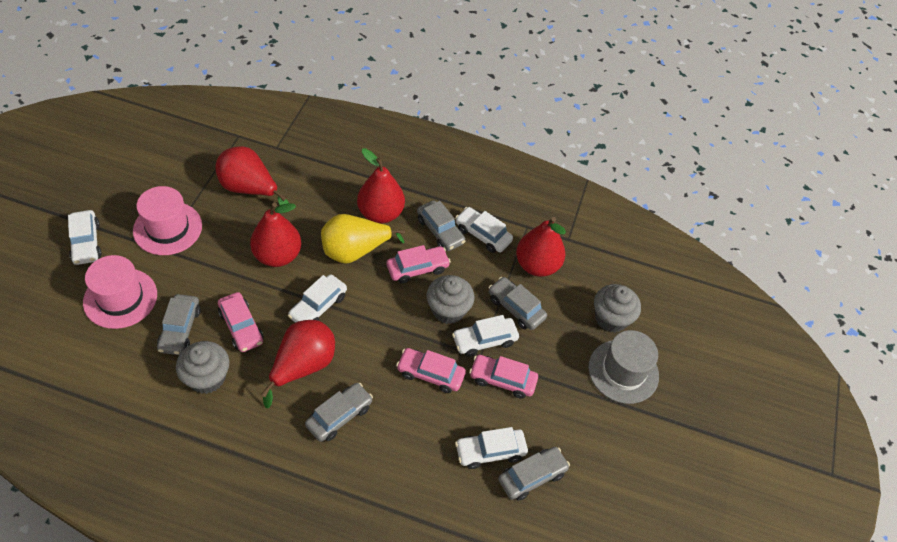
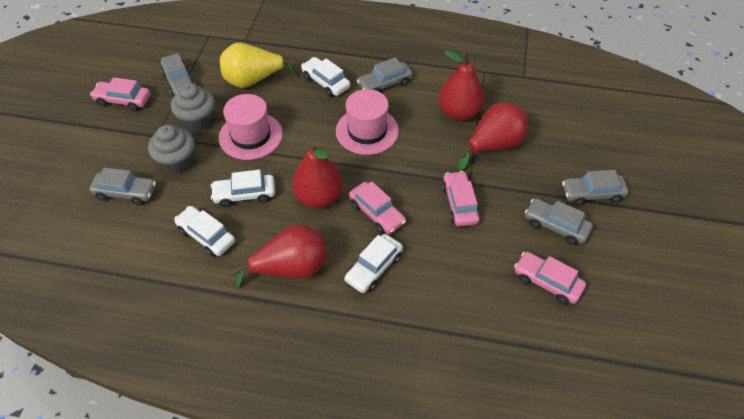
grey cupcake: 3 -> 2
grey hat: 1 -> 0
red pear: 5 -> 4
white car: 5 -> 4

